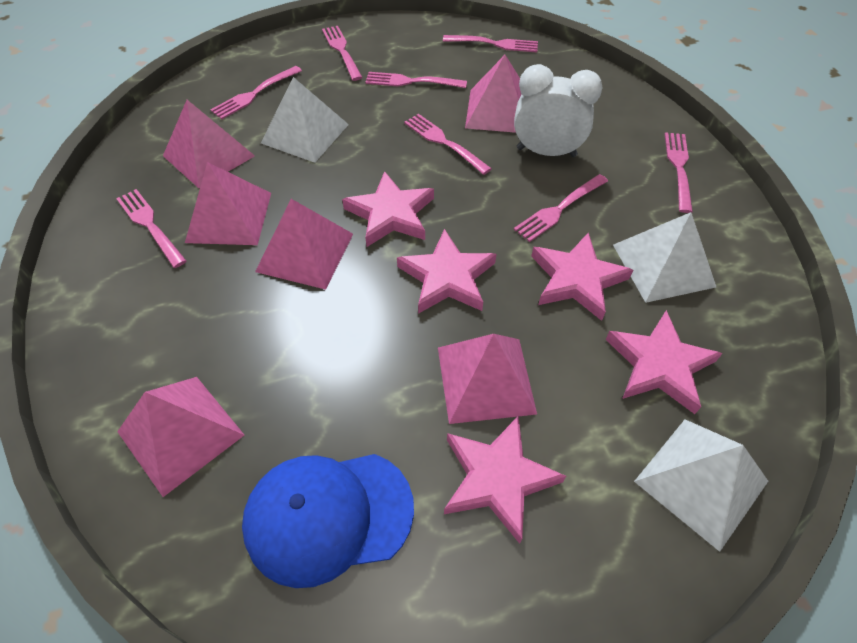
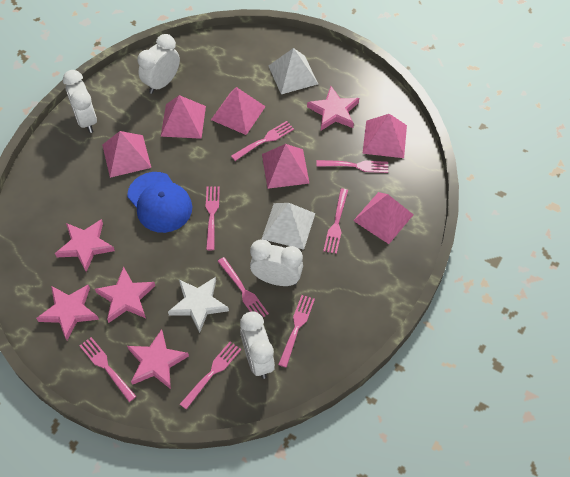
white clock: 1 -> 4
white pyramid: 3 -> 2
white star: 0 -> 1

